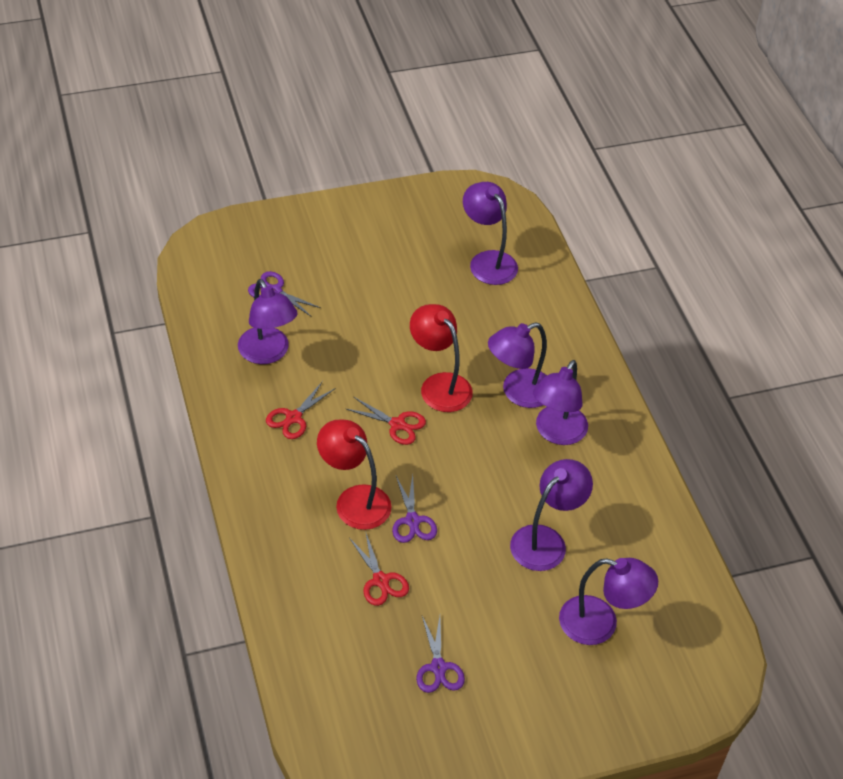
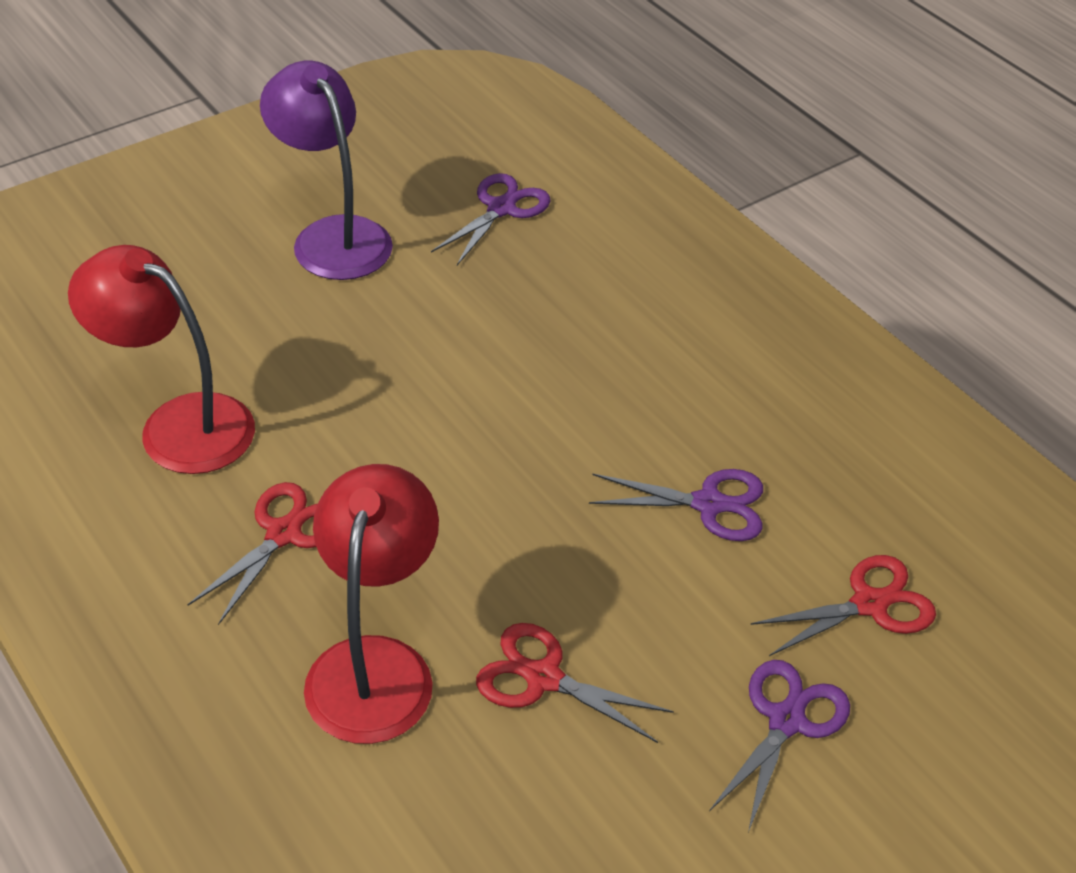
purple lamp: 6 -> 1

